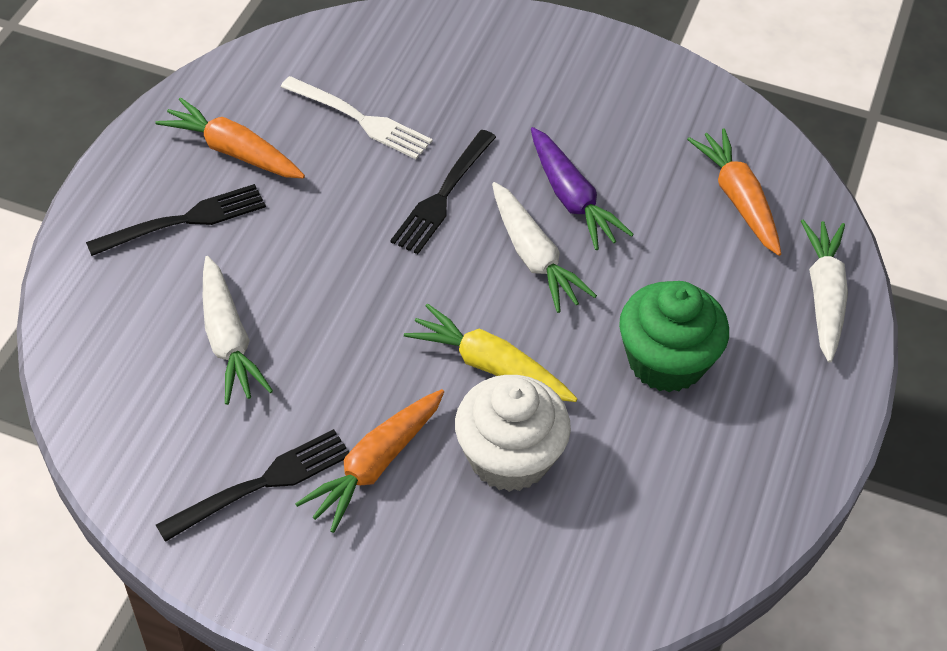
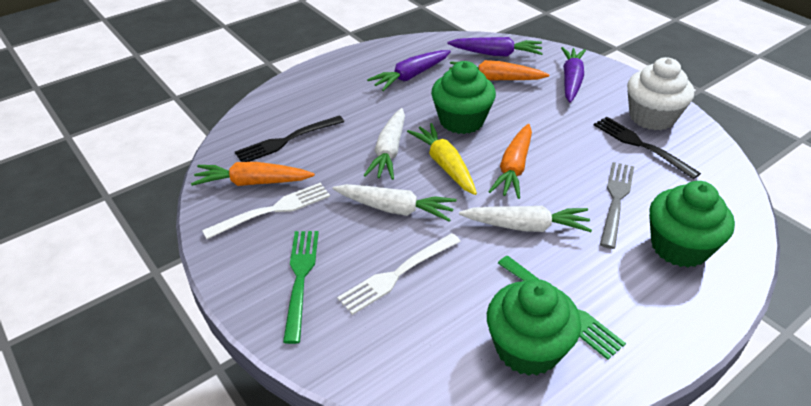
black fork: 3 -> 2
green cupcake: 1 -> 3
green fork: 0 -> 2
grey fork: 0 -> 1
purple carrot: 1 -> 3
white fork: 1 -> 2

